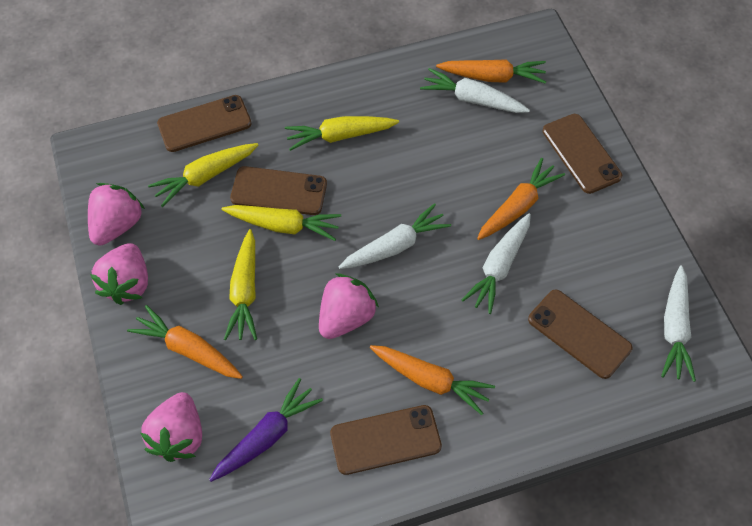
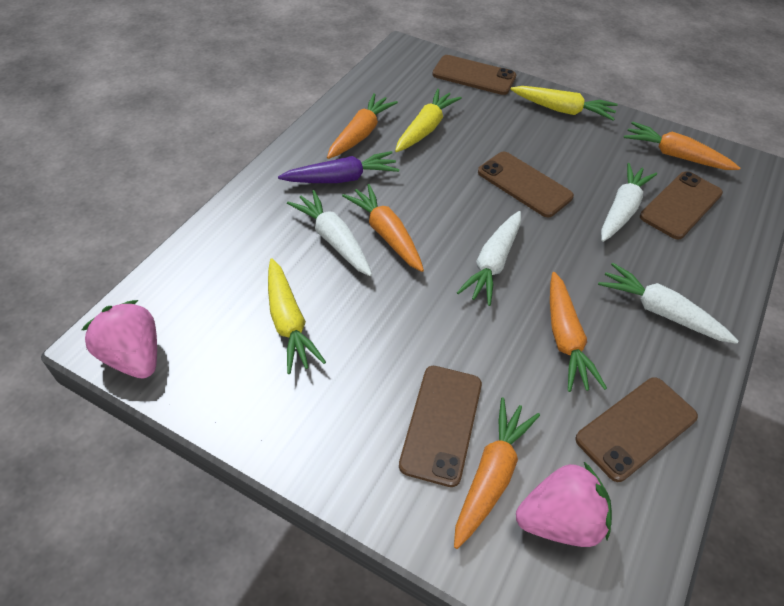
orange carrot: 4 -> 5
pink strawberry: 4 -> 2
yellow carrot: 4 -> 3

